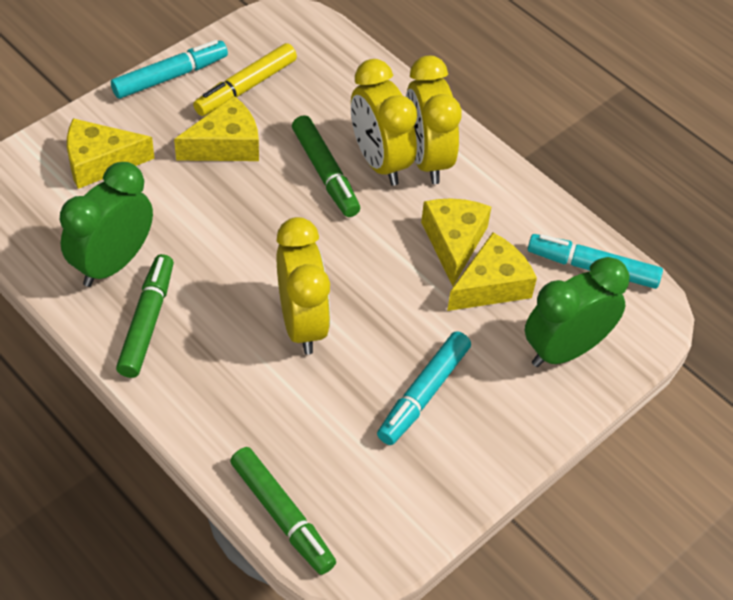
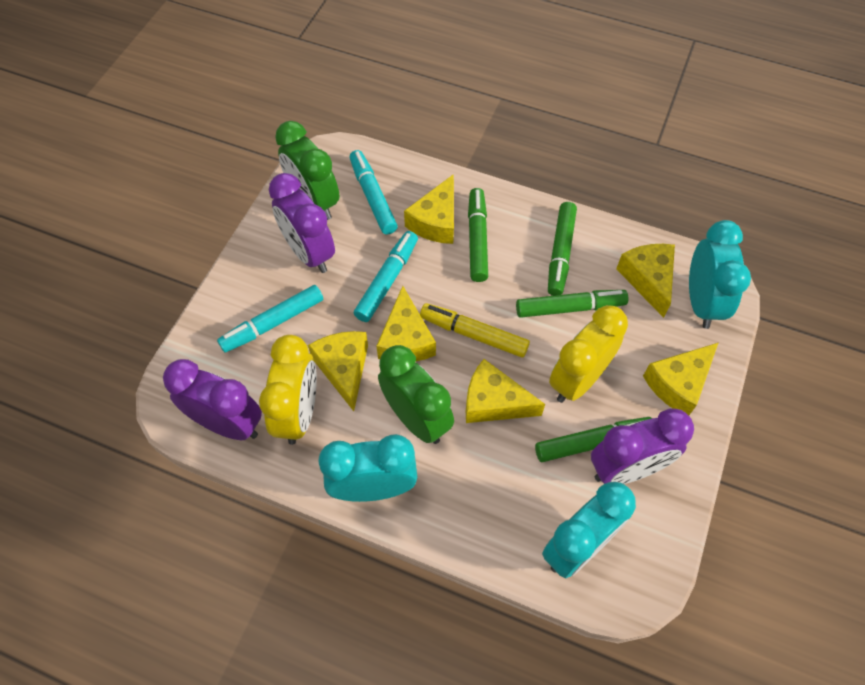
green marker: 3 -> 4
purple clock: 0 -> 3
turquoise clock: 0 -> 3
yellow cheese: 4 -> 6
yellow clock: 3 -> 2

